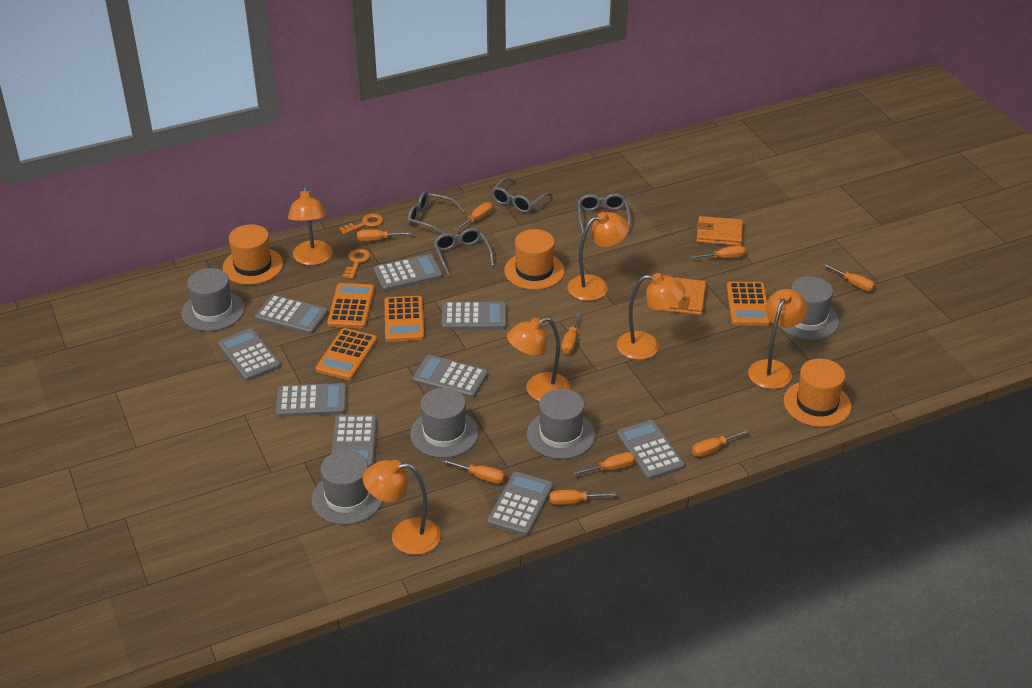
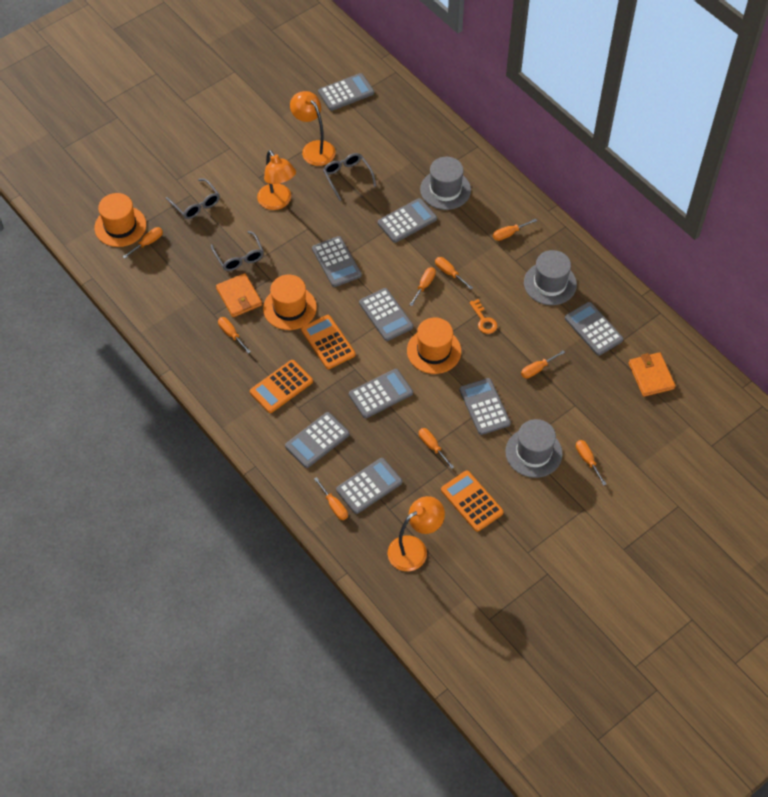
grey glasses: 4 -> 3
grey hat: 5 -> 3
orange calculator: 4 -> 3
orange key: 2 -> 1
orange lamp: 6 -> 3

